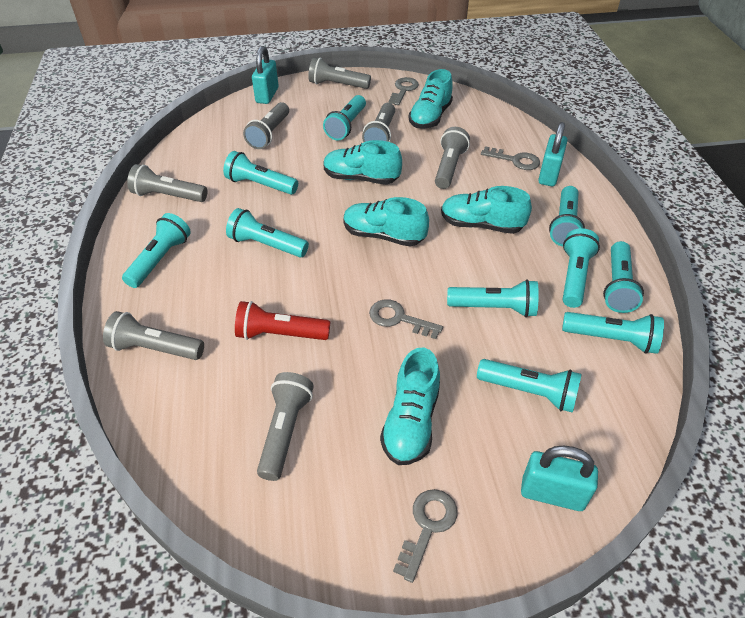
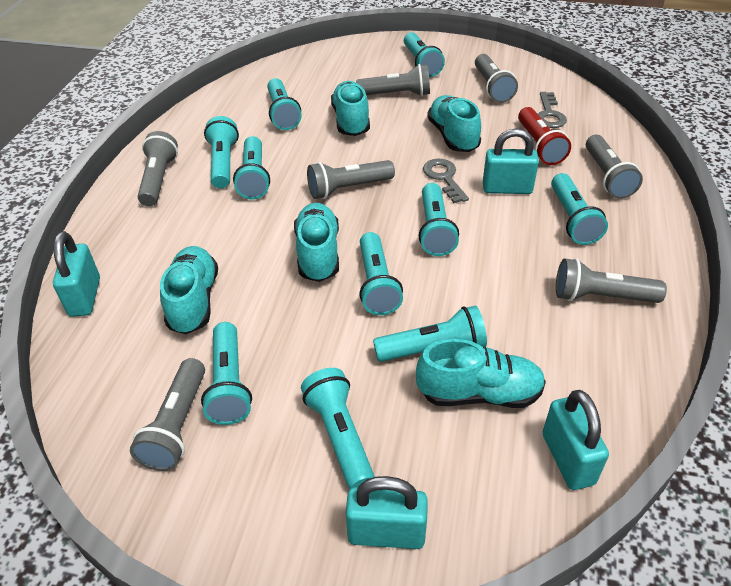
grey key: 4 -> 2
turquoise padlock: 3 -> 4

